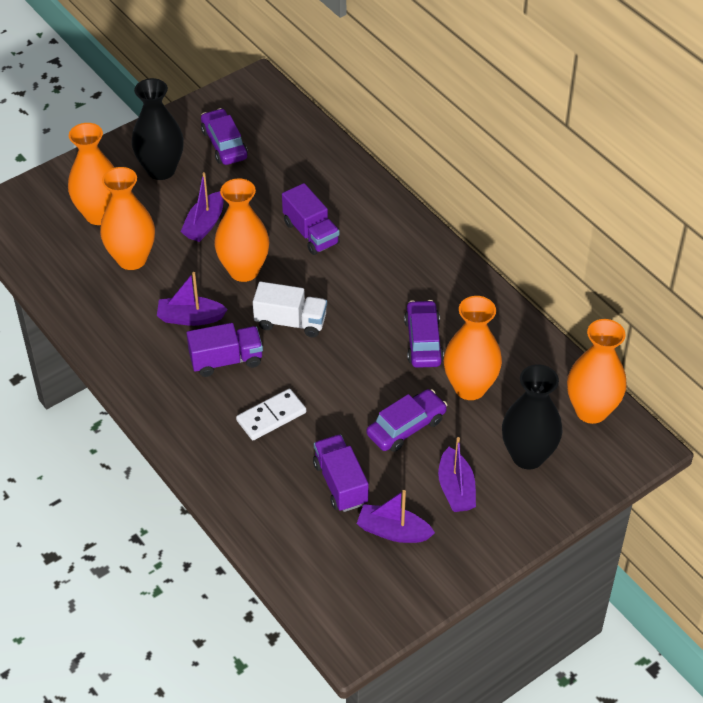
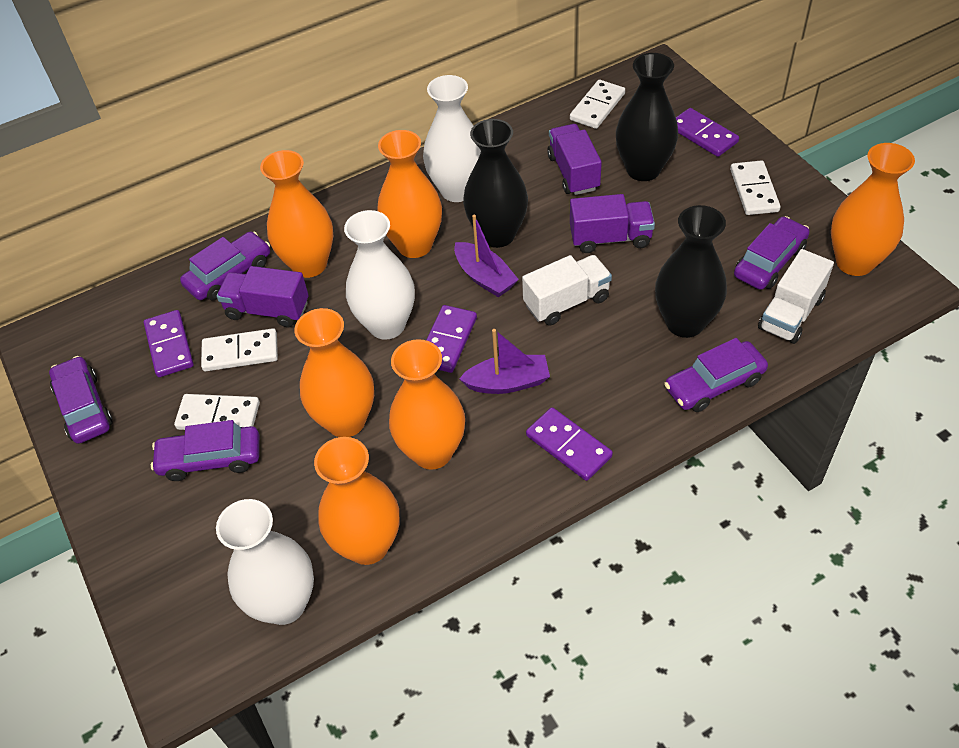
black vase: 2 -> 3
orange vase: 5 -> 6
purple boat: 4 -> 2
purple car: 3 -> 5
purple domino: 0 -> 4
white domino: 1 -> 4
white truck: 1 -> 2
white vase: 0 -> 3

